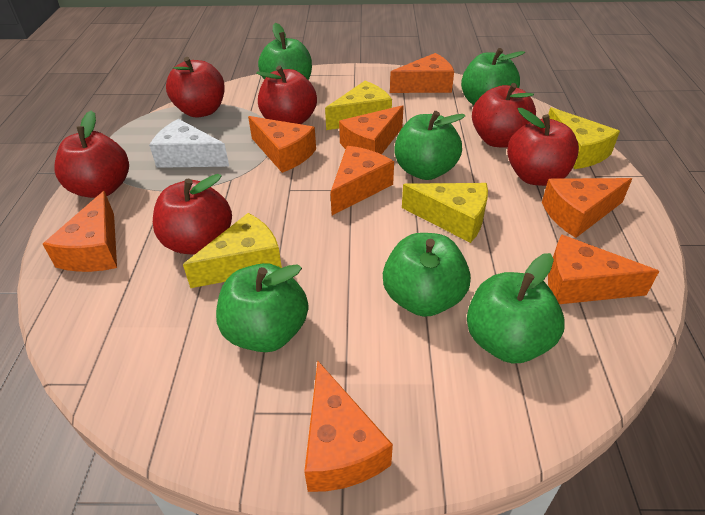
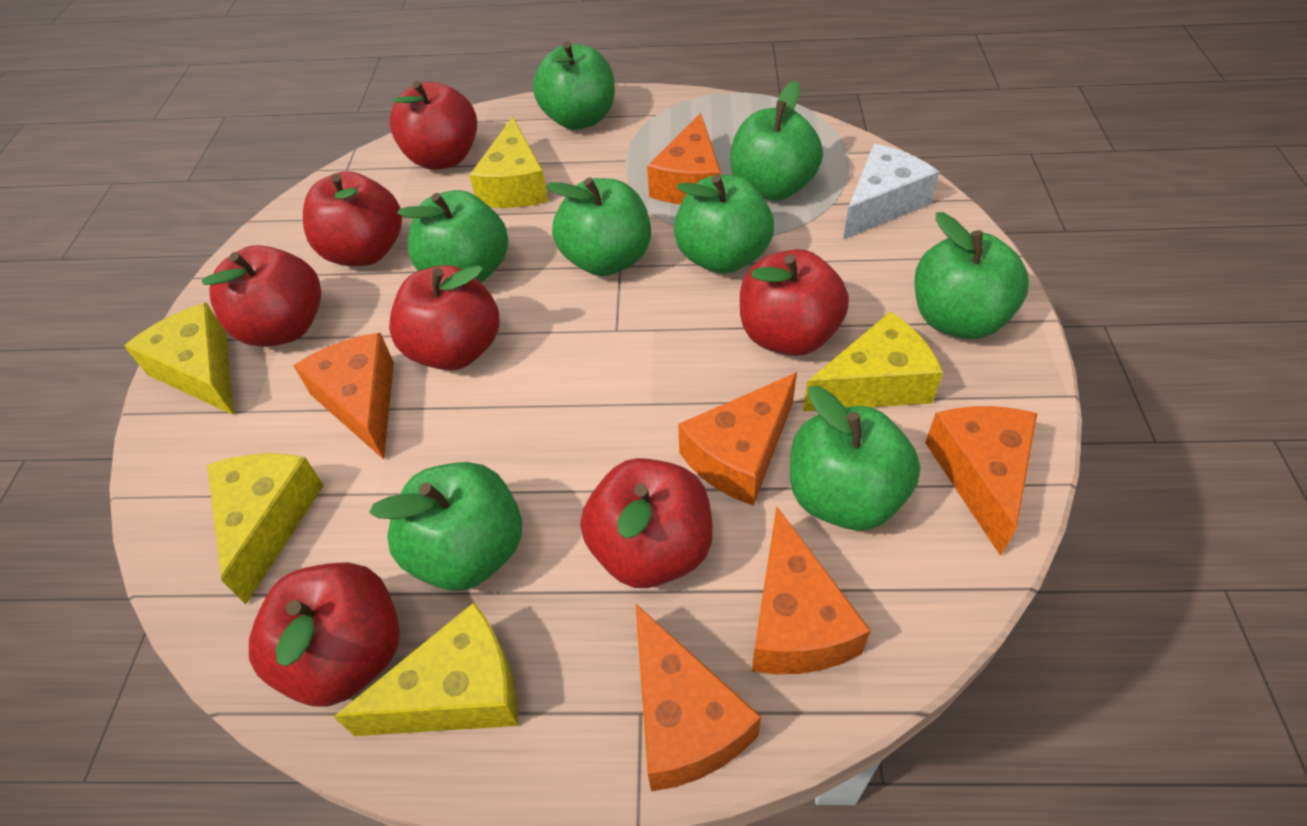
green apple: 6 -> 8
orange cheese: 8 -> 6
red apple: 6 -> 7
yellow cheese: 4 -> 5

